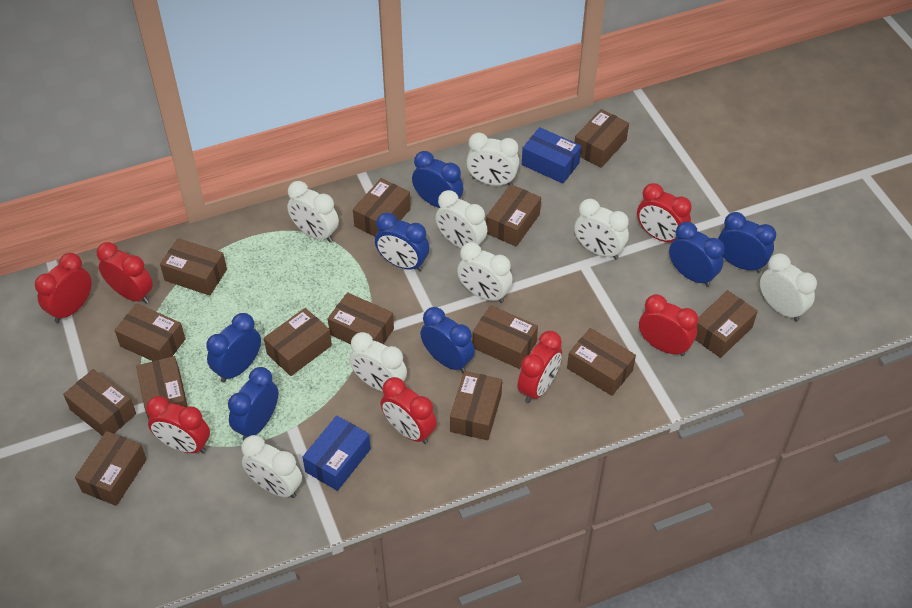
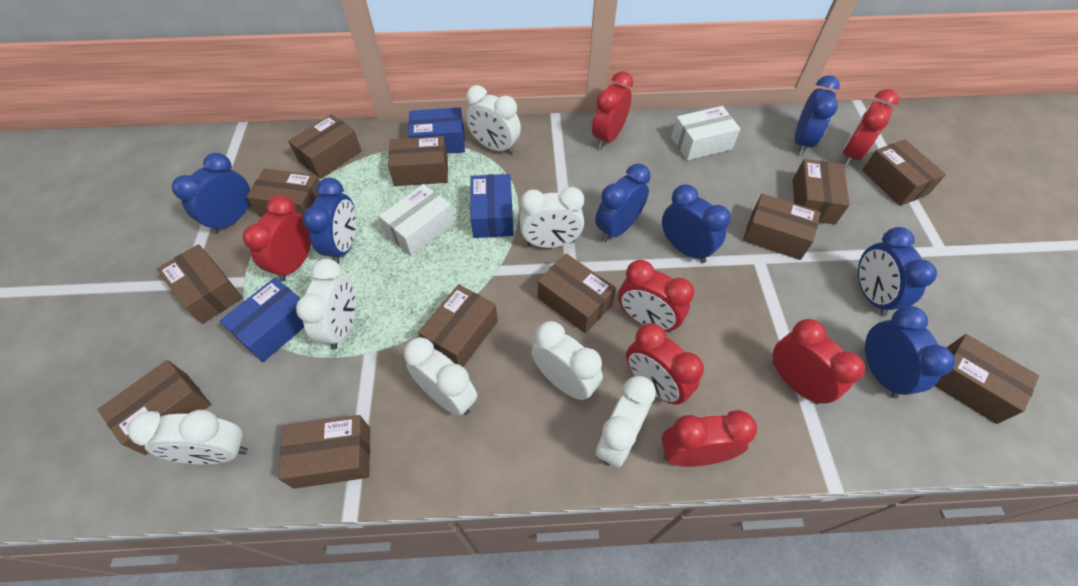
blue box: 2 -> 3
brown box: 14 -> 12
white box: 0 -> 2
white clock: 8 -> 7

